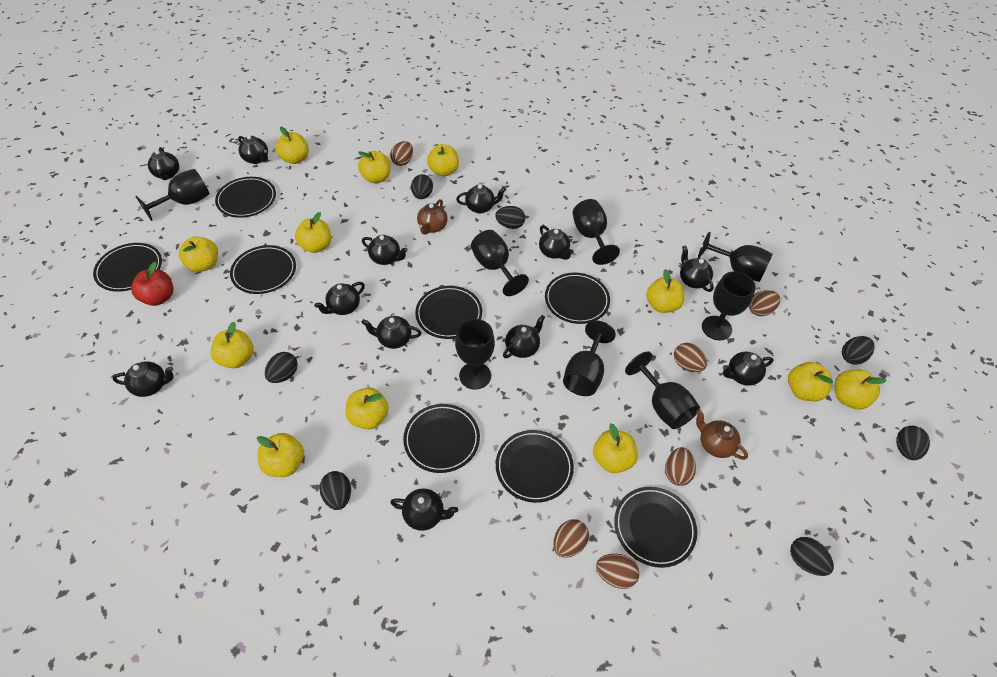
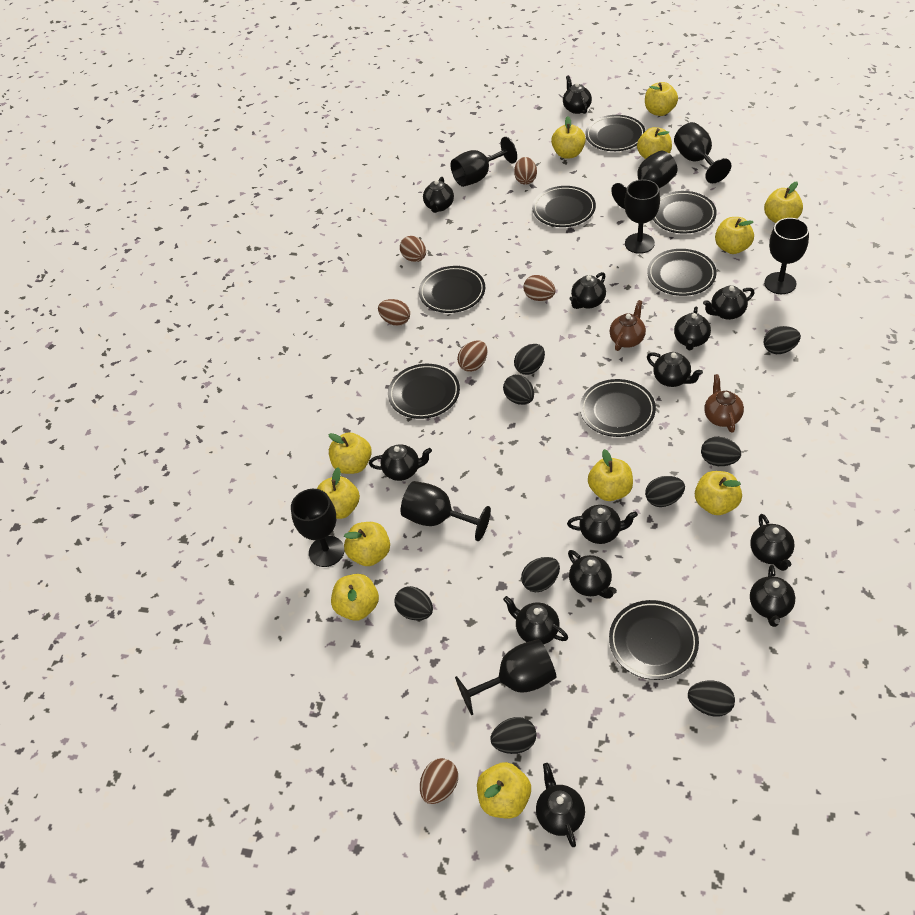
black egg: 7 -> 9
black teapot: 12 -> 13
red apple: 1 -> 0

